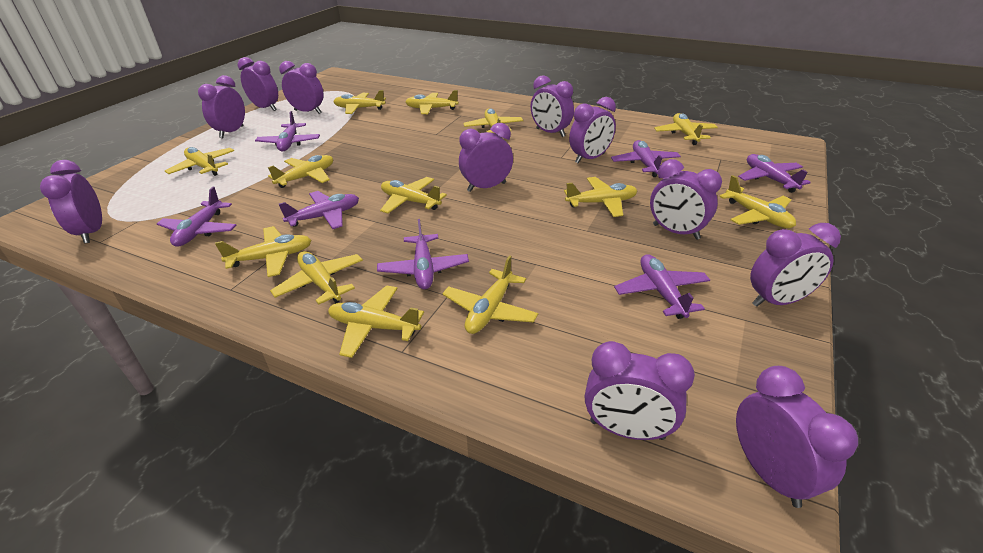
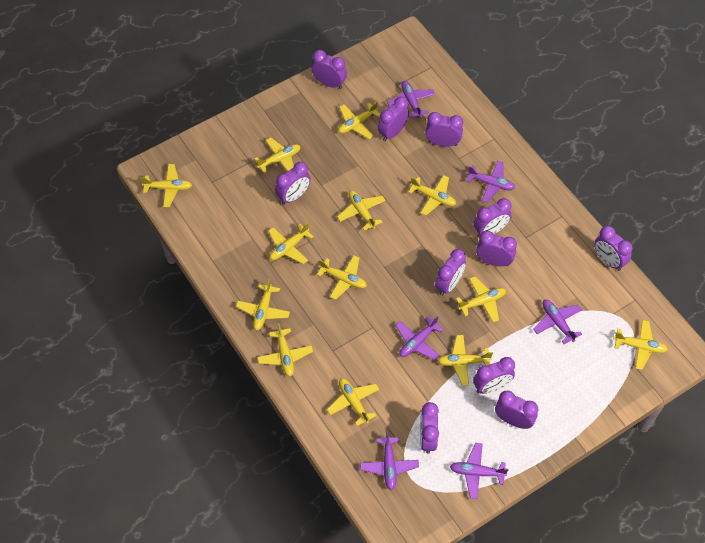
purple plane: 7 -> 6

